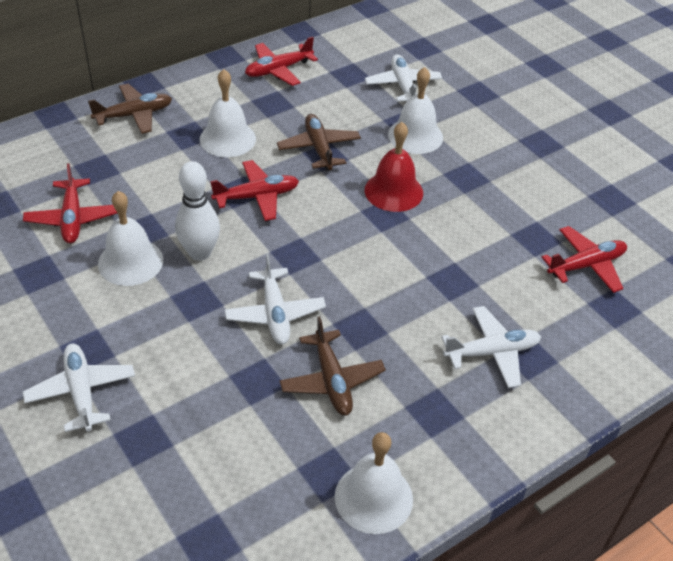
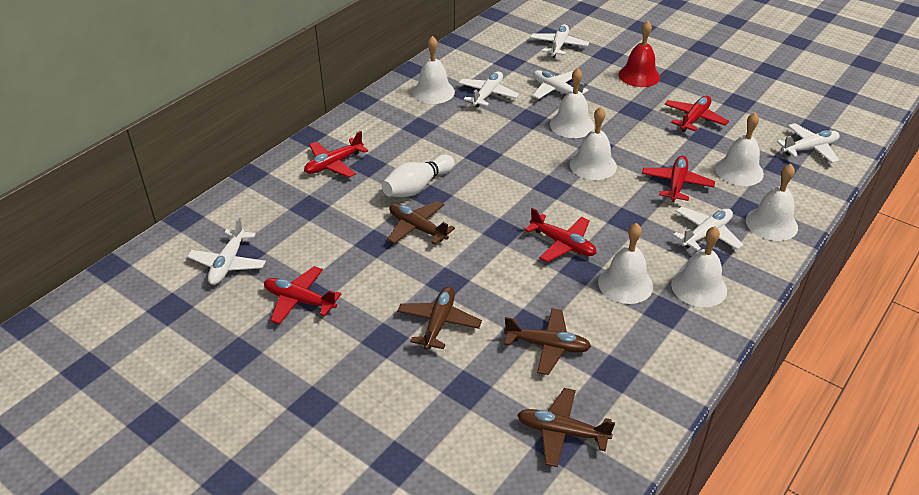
brown plane: 3 -> 4
red plane: 4 -> 5
white bell: 4 -> 7
white plane: 4 -> 6

